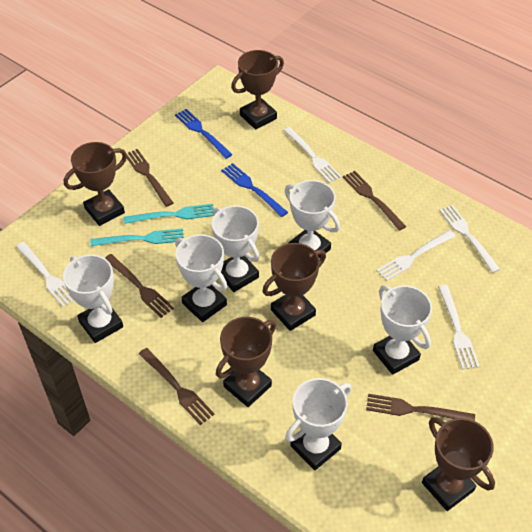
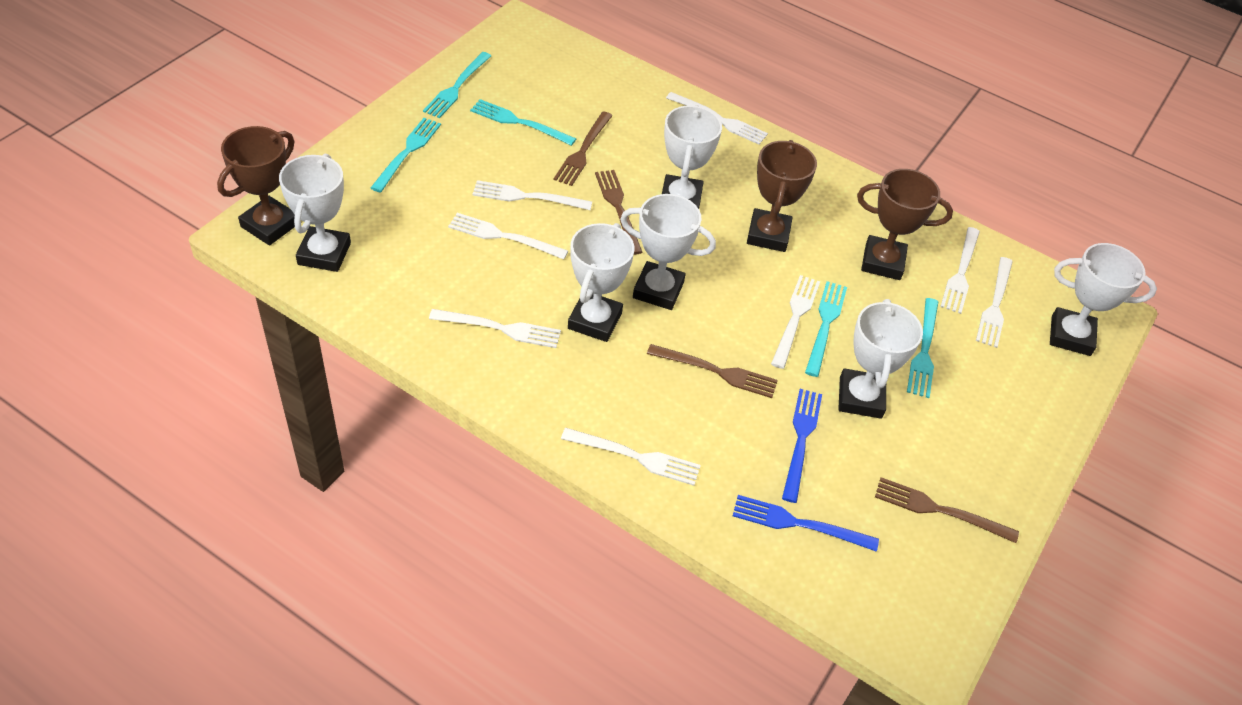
brown fork: 5 -> 4
brown trophy: 5 -> 3
turquoise fork: 2 -> 5
white fork: 5 -> 8

